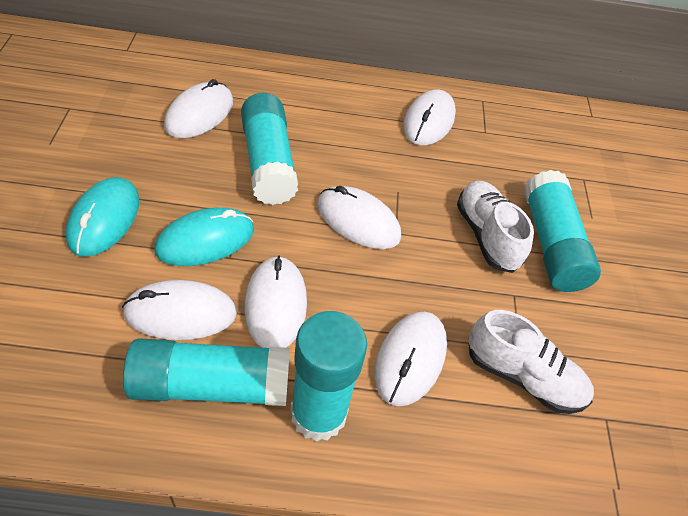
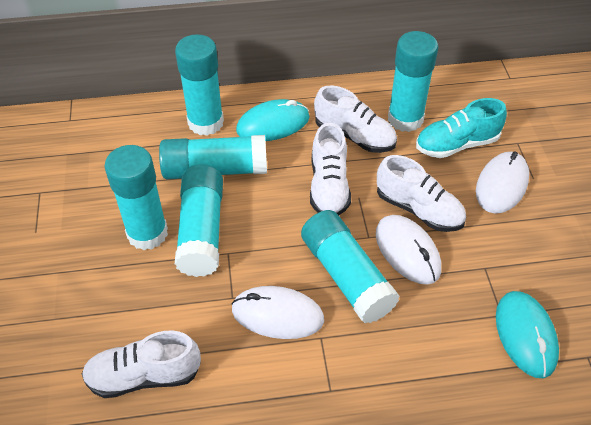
turquoise glue stick: 4 -> 6
turquoise shoe: 0 -> 1
white mouse: 6 -> 3
white shoe: 2 -> 4

